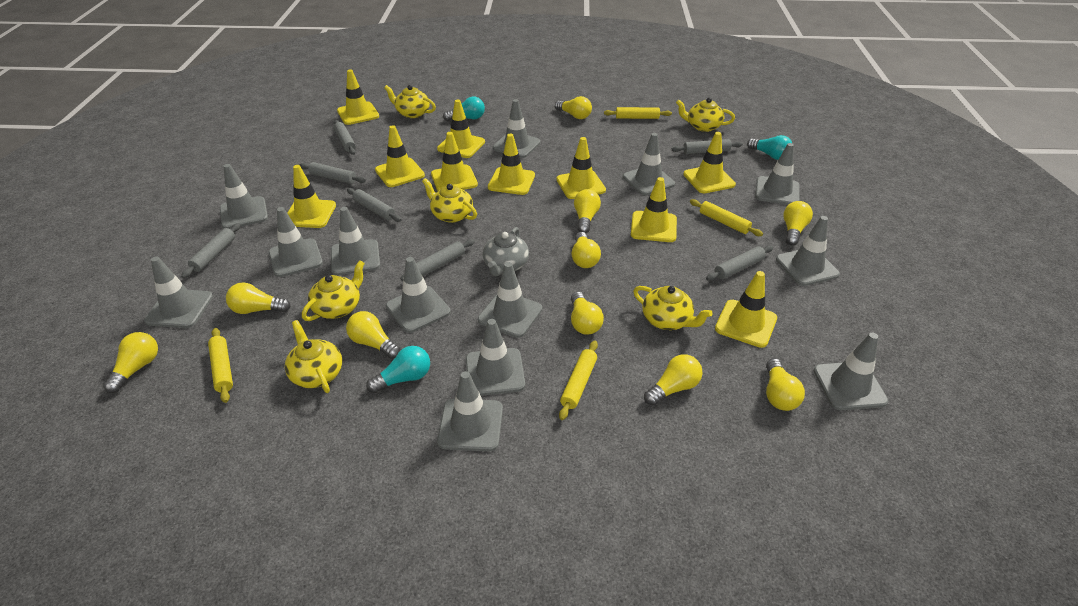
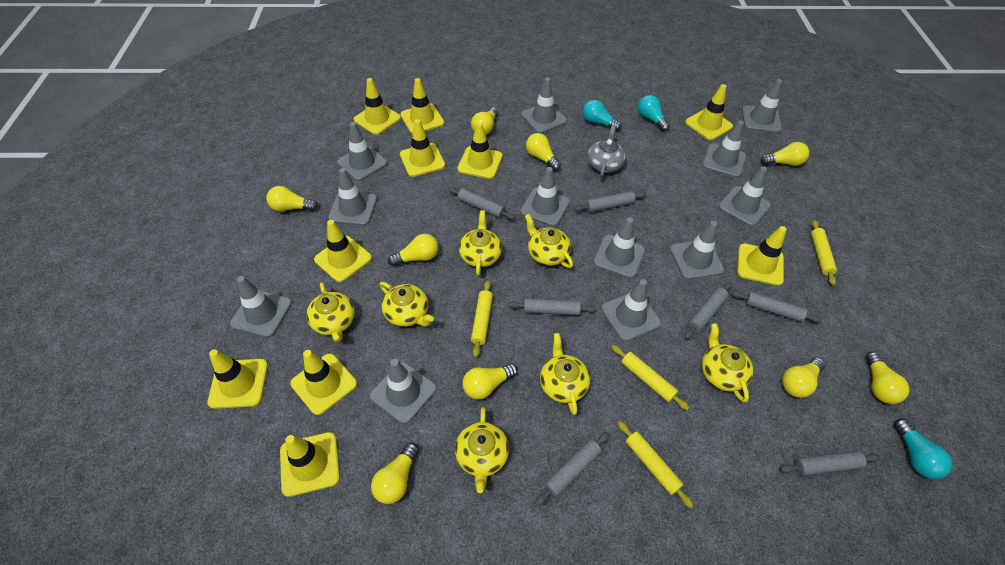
grey traffic cone: 13 -> 12
yellow light bulb: 10 -> 9
yellow teapot: 6 -> 7

